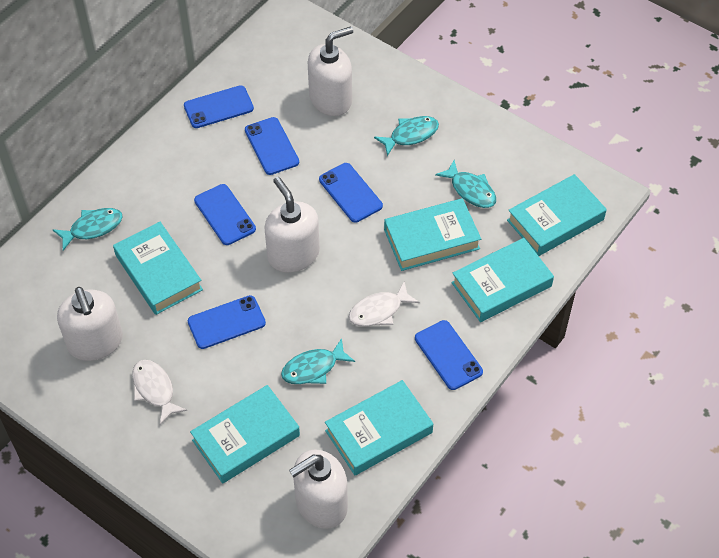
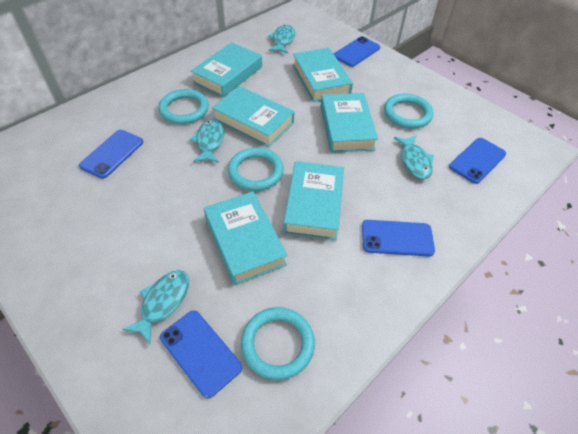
blue phone: 6 -> 5
turquoise ring: 0 -> 4
white fish: 2 -> 0
white soap dispenser: 4 -> 0

